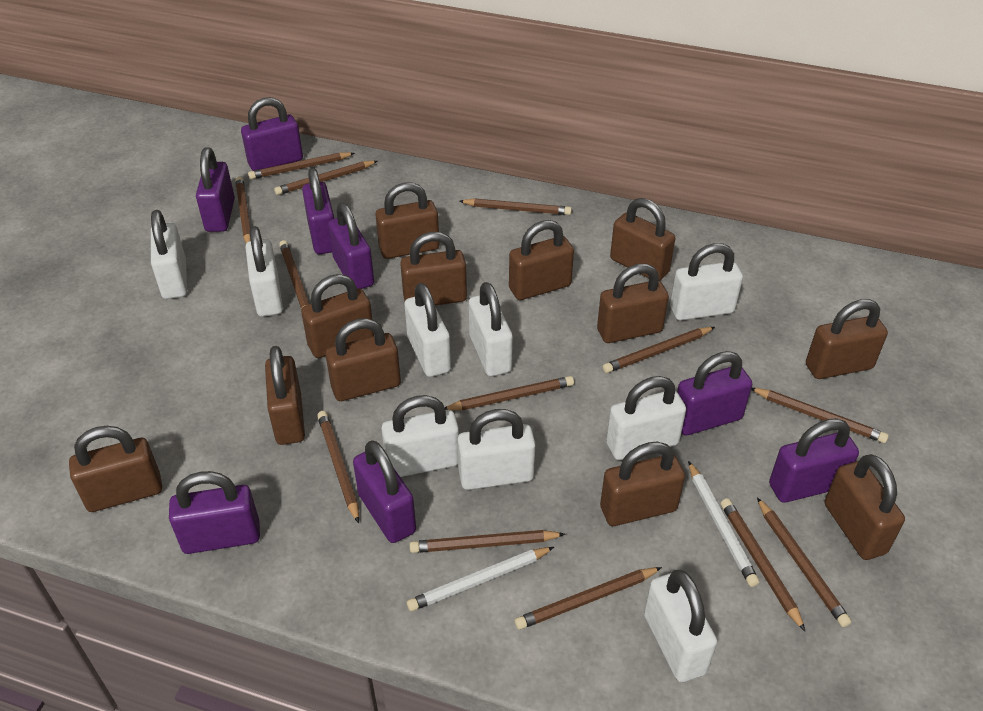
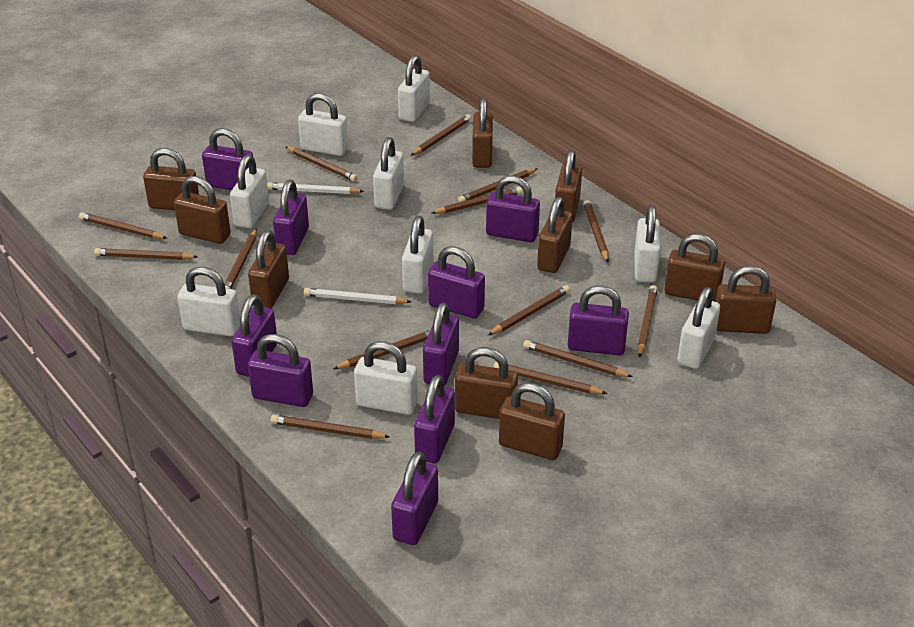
brown padlock: 12 -> 10
brown pencil: 13 -> 14
purple padlock: 8 -> 10

